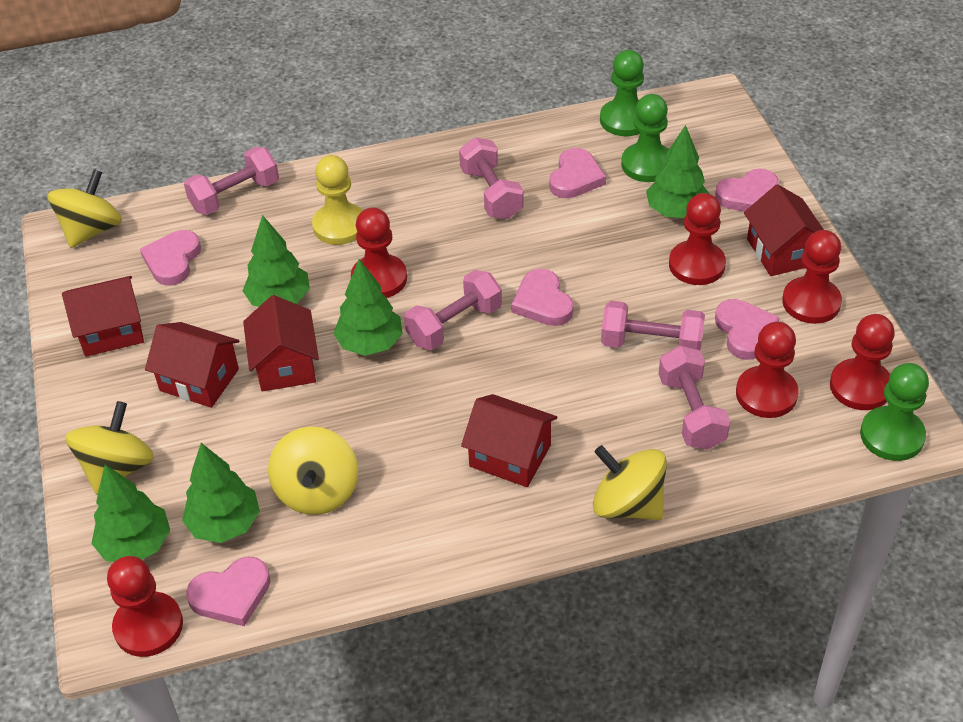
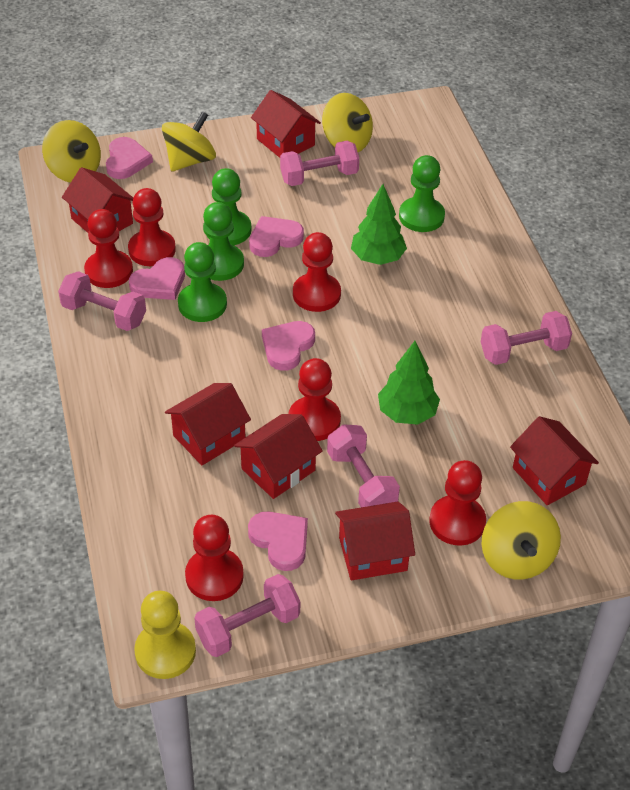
green pawn: 3 -> 4
green tree: 5 -> 2
pink heart: 6 -> 5
red house: 5 -> 6

